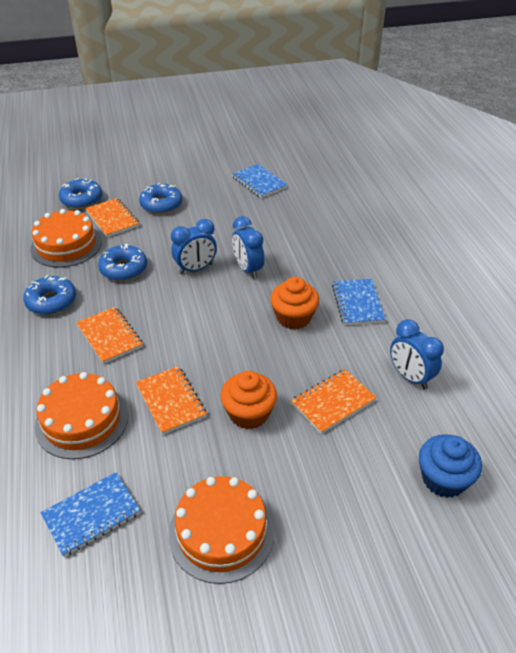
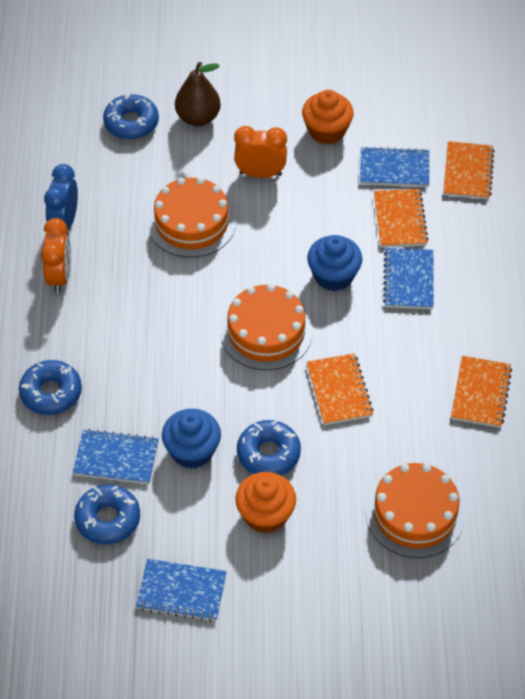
blue clock: 3 -> 1
blue cupcake: 1 -> 2
blue notebook: 3 -> 4
brown pear: 0 -> 1
orange clock: 0 -> 2

